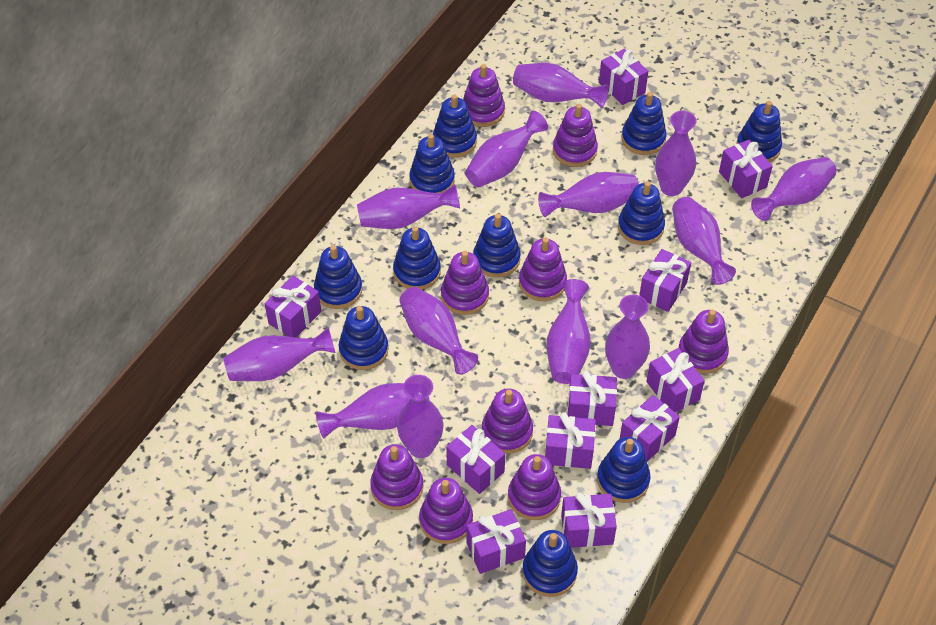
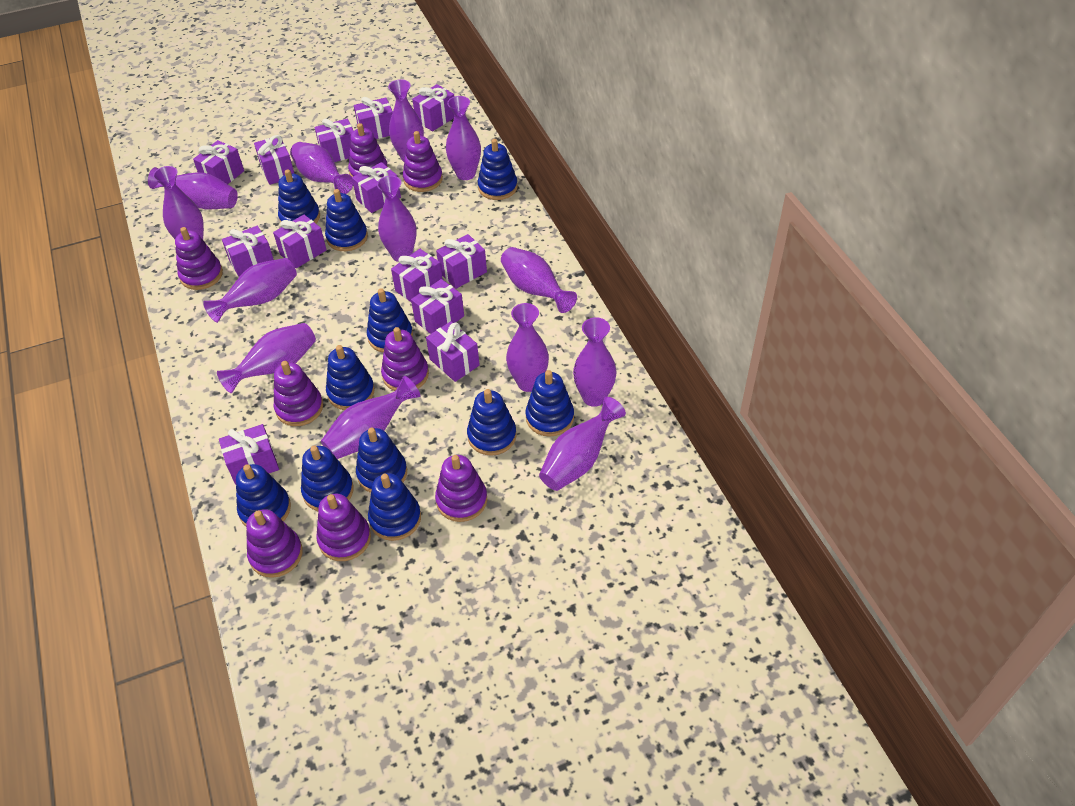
purple gift: 11 -> 13
purple stacking toy: 9 -> 8

